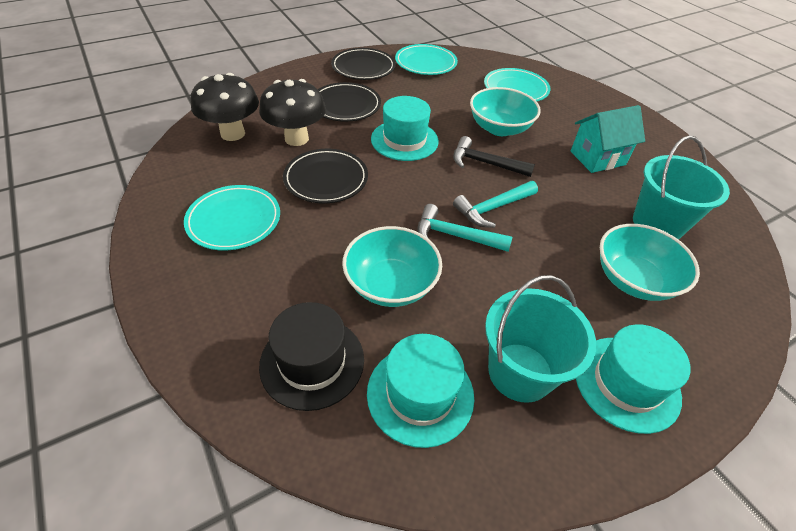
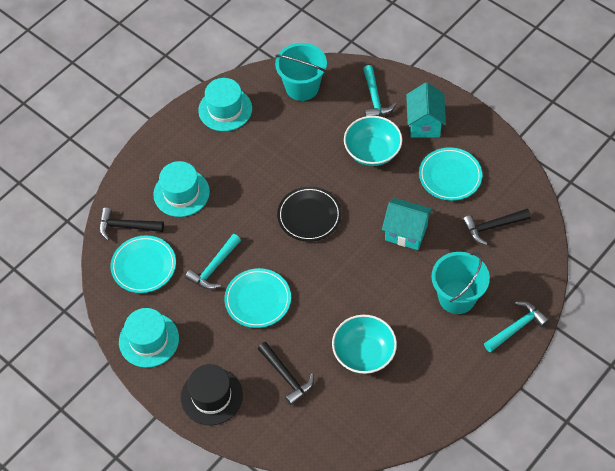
black hammer: 1 -> 3
black mushroom: 2 -> 0
black plate: 3 -> 1
turquoise bowl: 3 -> 2
turquoise hammer: 2 -> 3
turquoise house: 1 -> 2

